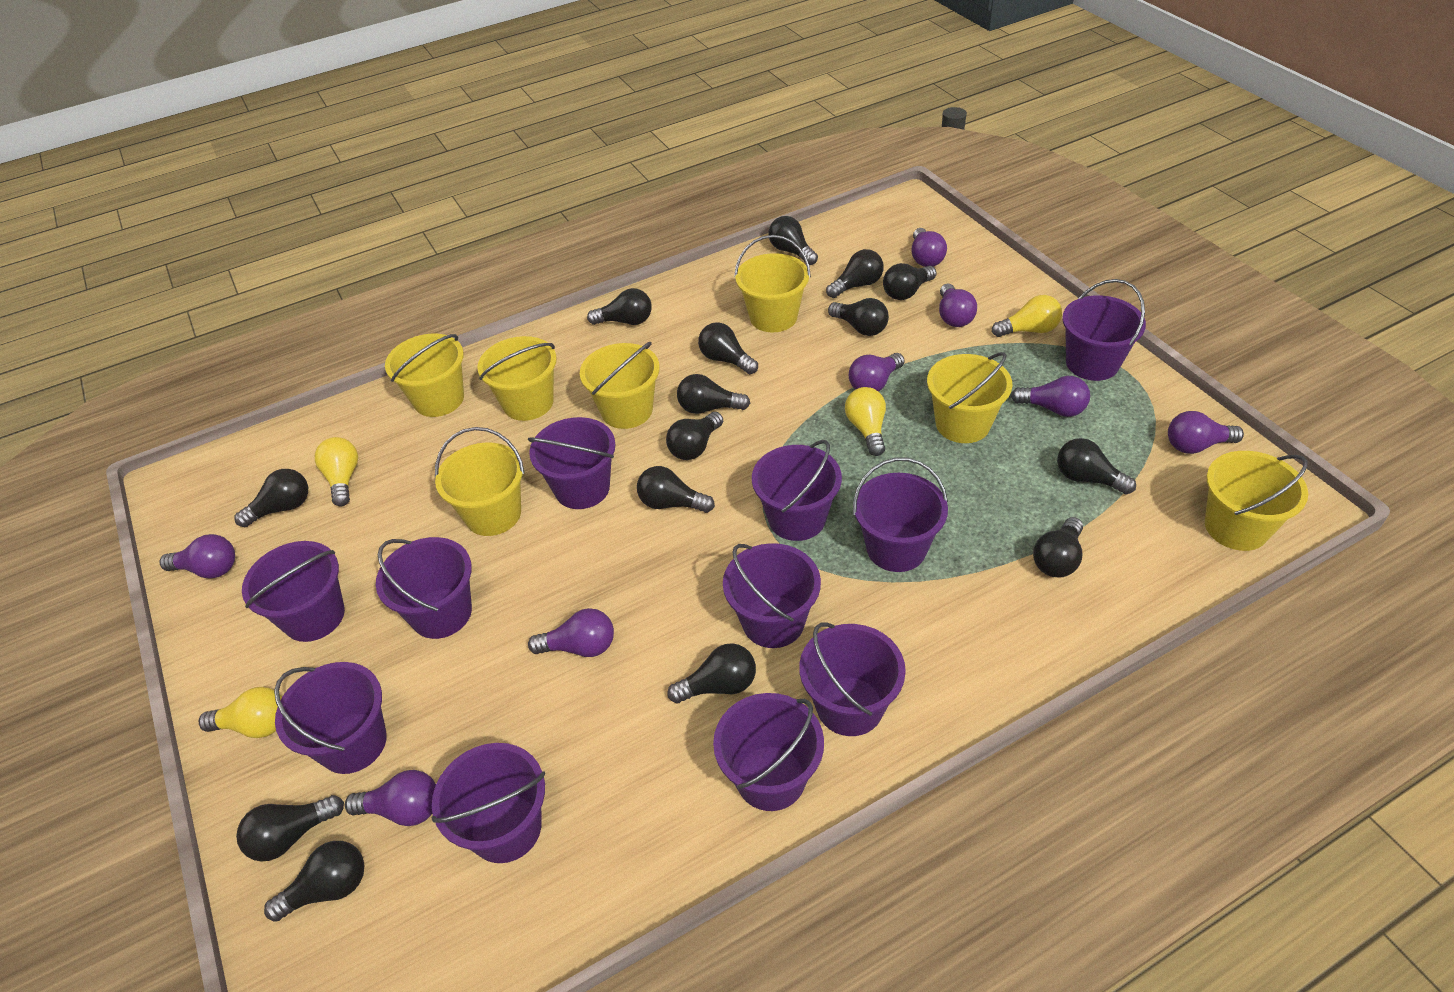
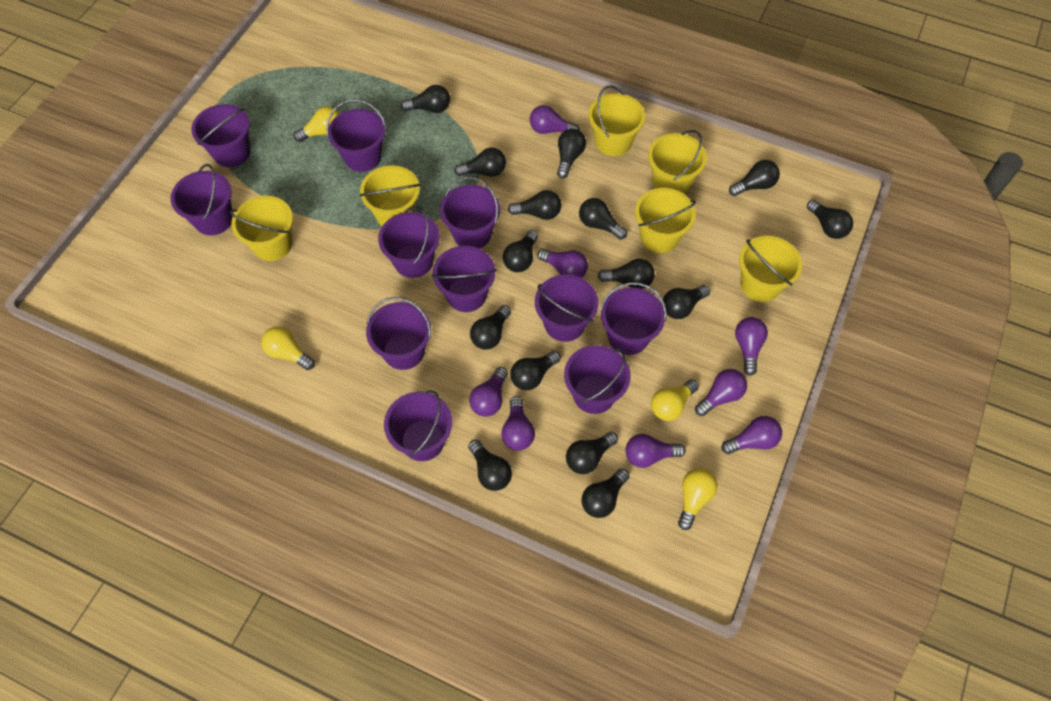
yellow bucket: 7 -> 6

